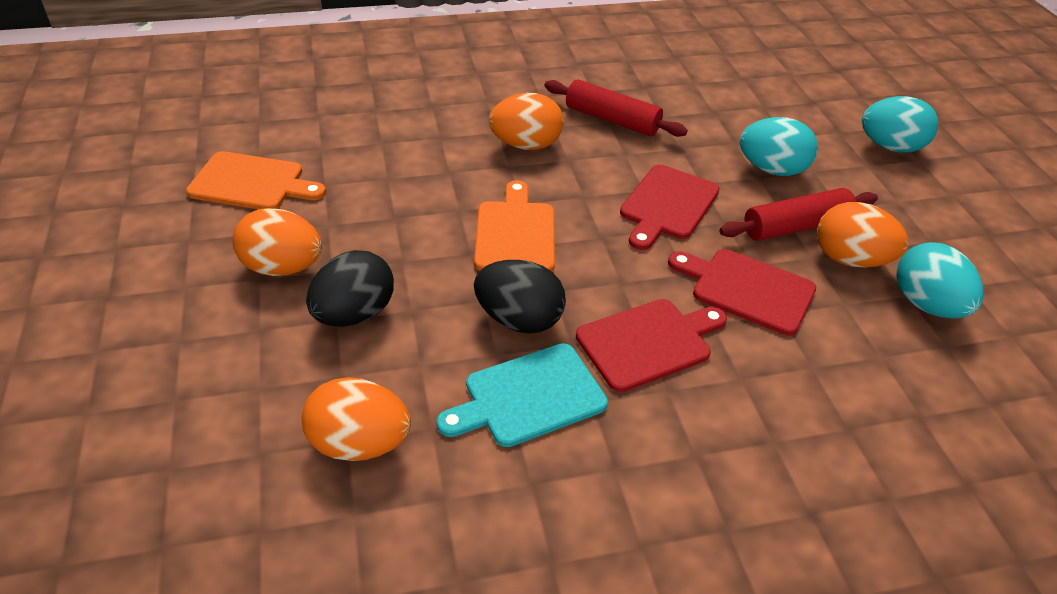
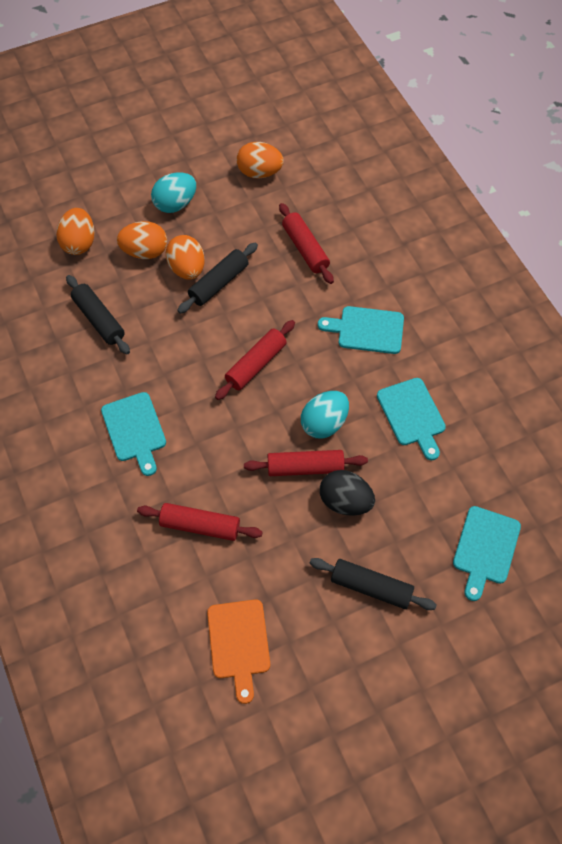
black egg: 2 -> 1
black rolling pin: 0 -> 3
orange cutting board: 2 -> 1
red cutting board: 3 -> 0
red rolling pin: 2 -> 4
turquoise cutting board: 1 -> 4
turquoise egg: 3 -> 2

